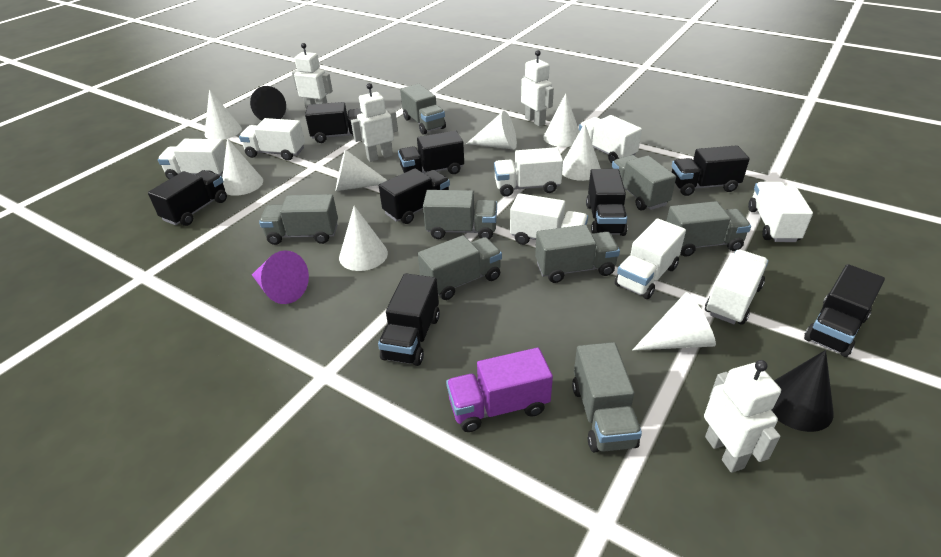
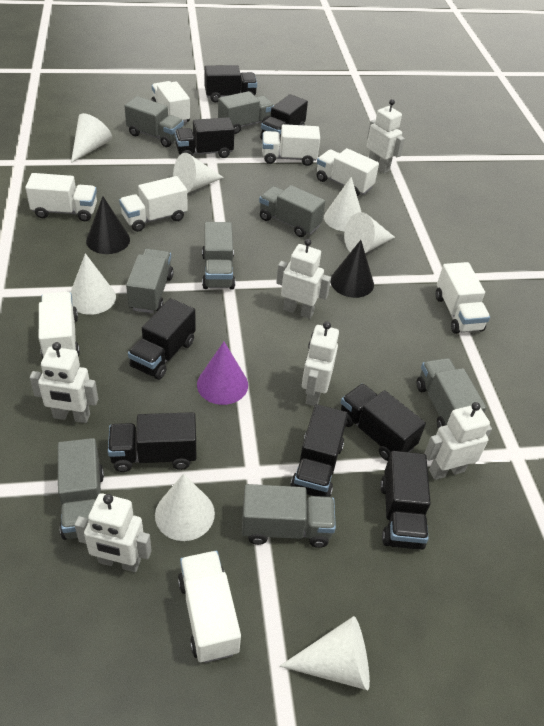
purple truck: 1 -> 0
white cone: 8 -> 7
white robot: 4 -> 6

